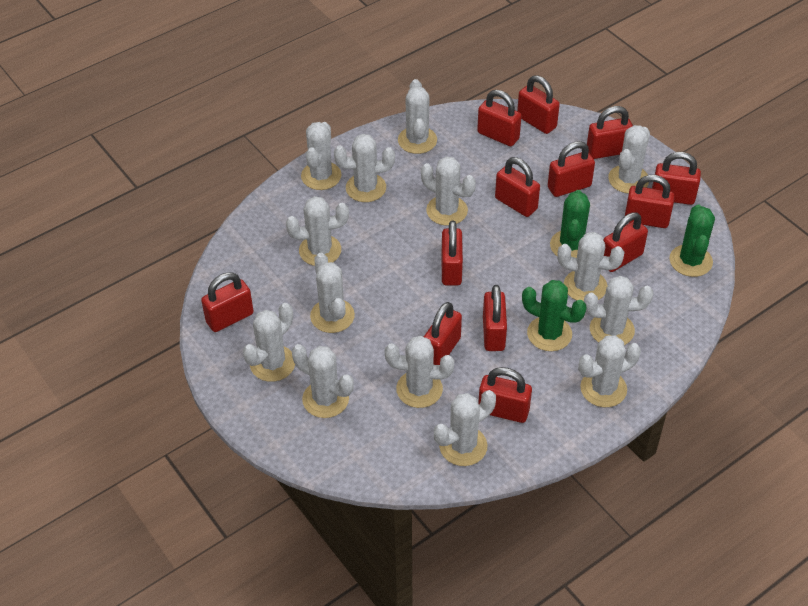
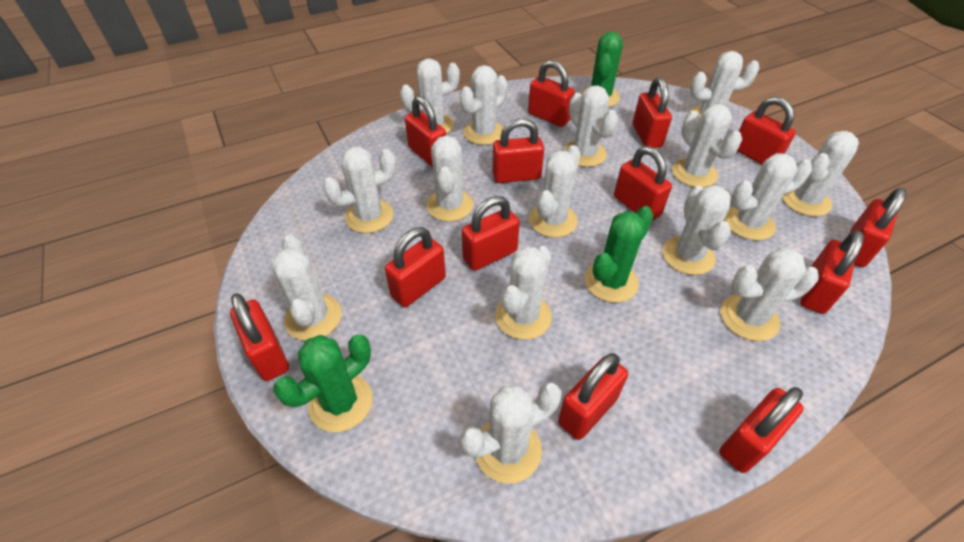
white cactus: 14 -> 15

